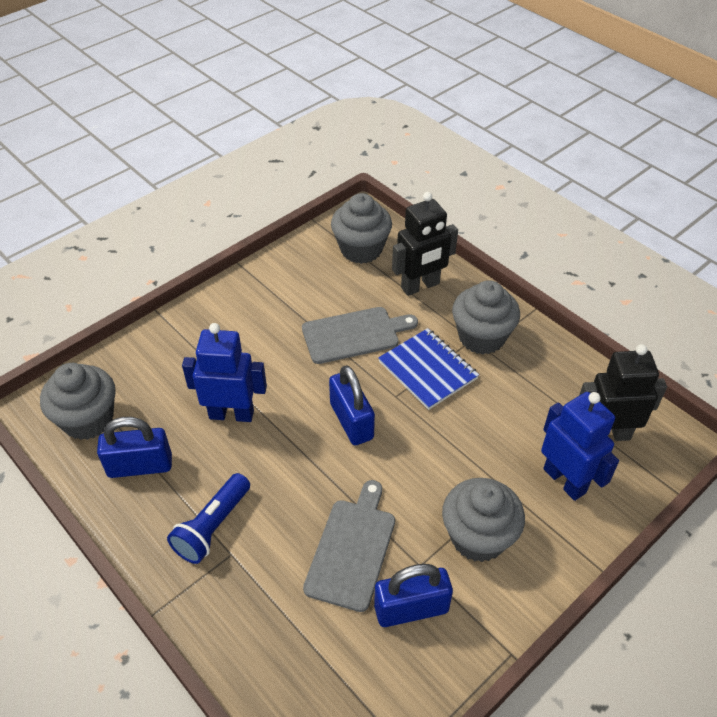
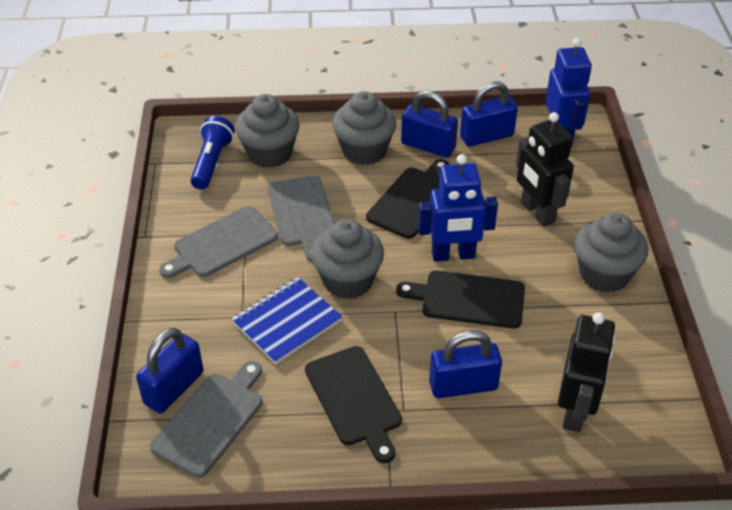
black cutting board: 0 -> 3
blue padlock: 3 -> 4
grey cutting board: 2 -> 3

